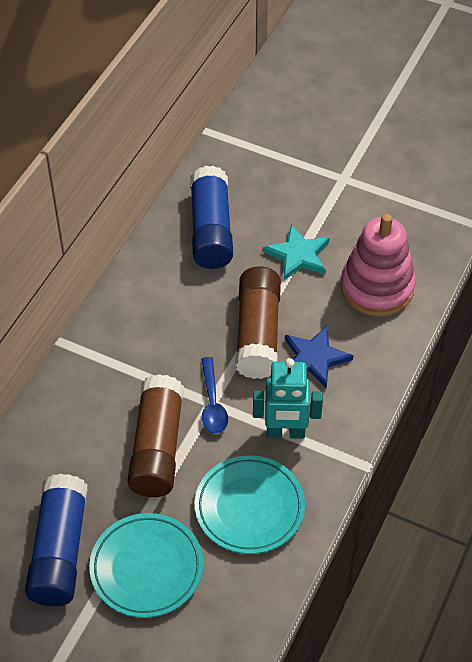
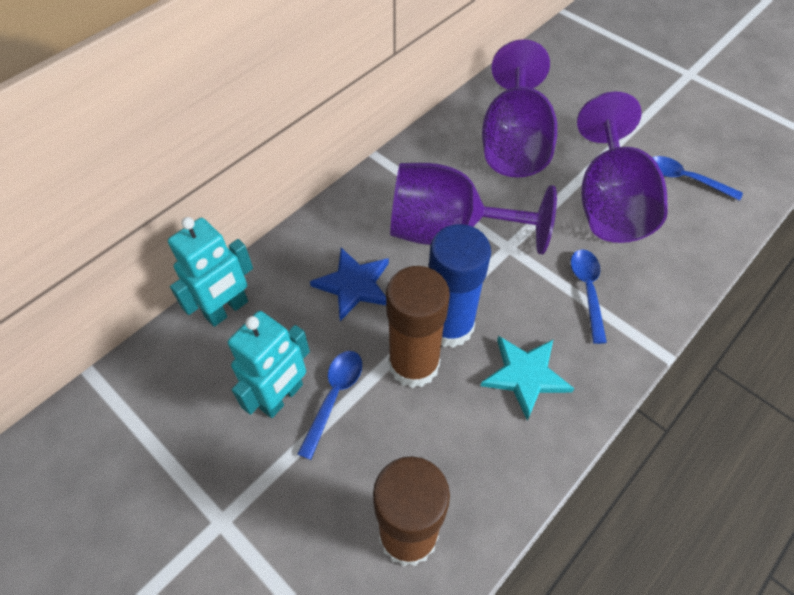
blue glue stick: 2 -> 1
blue spoon: 1 -> 3
pink stacking toy: 1 -> 0
purple goblet: 0 -> 3
turquoise plate: 2 -> 0
turquoise robot: 1 -> 2

